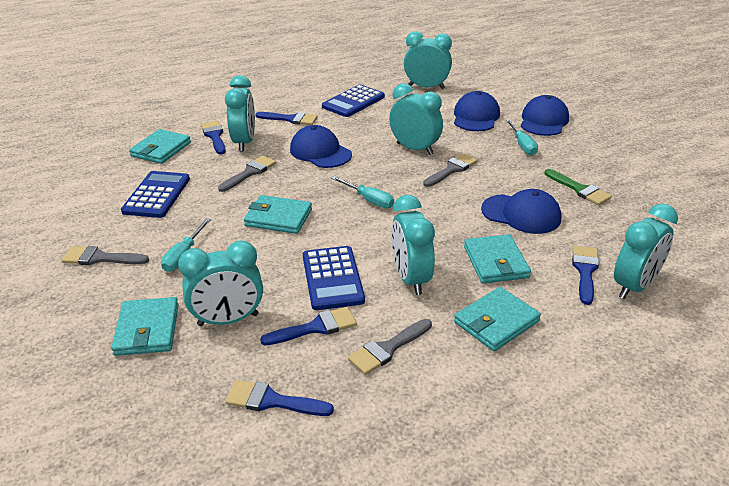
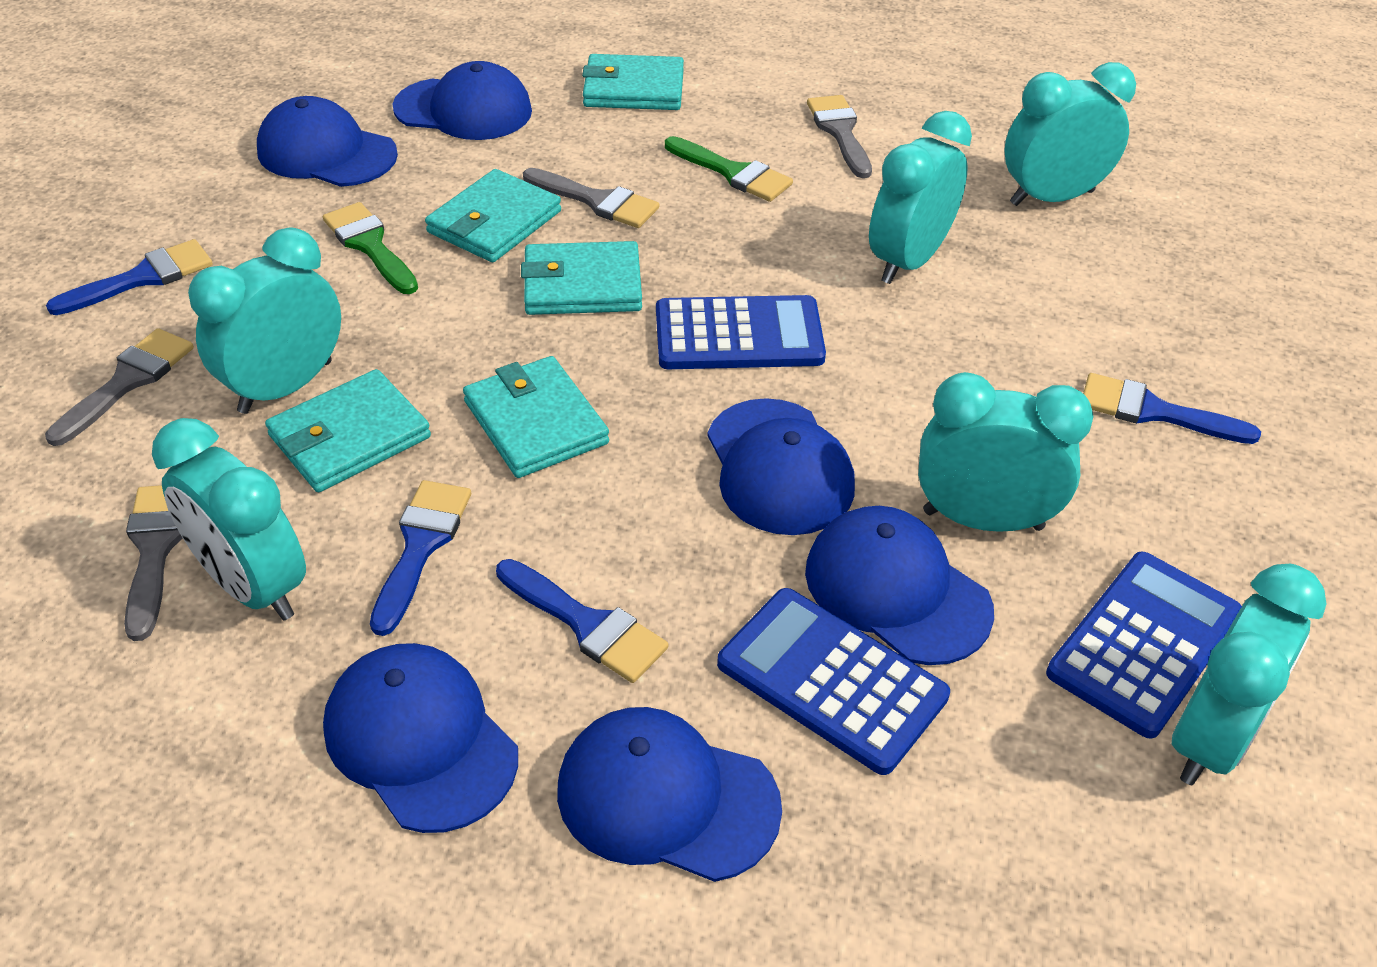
blue brush: 5 -> 4
blue cap: 4 -> 6
green brush: 1 -> 2
turquoise screwdriver: 3 -> 0

